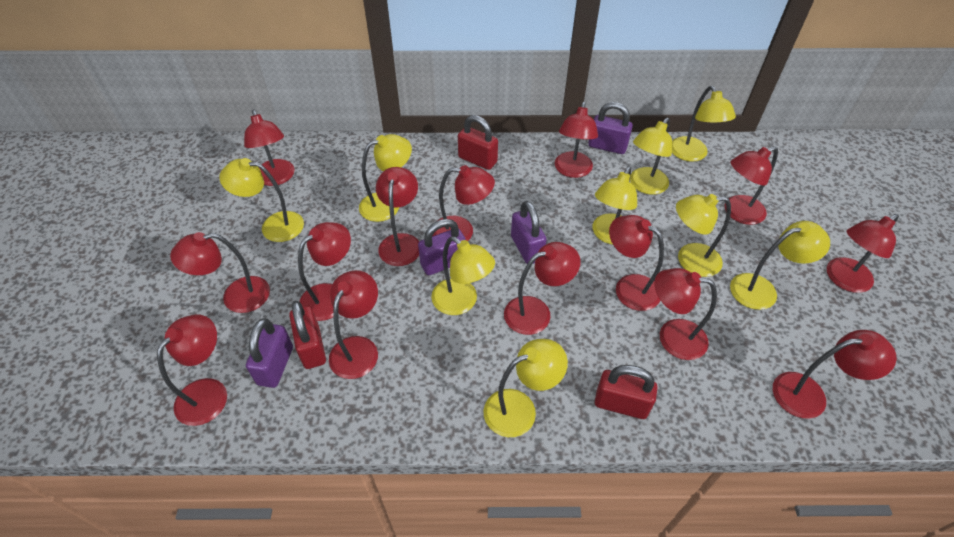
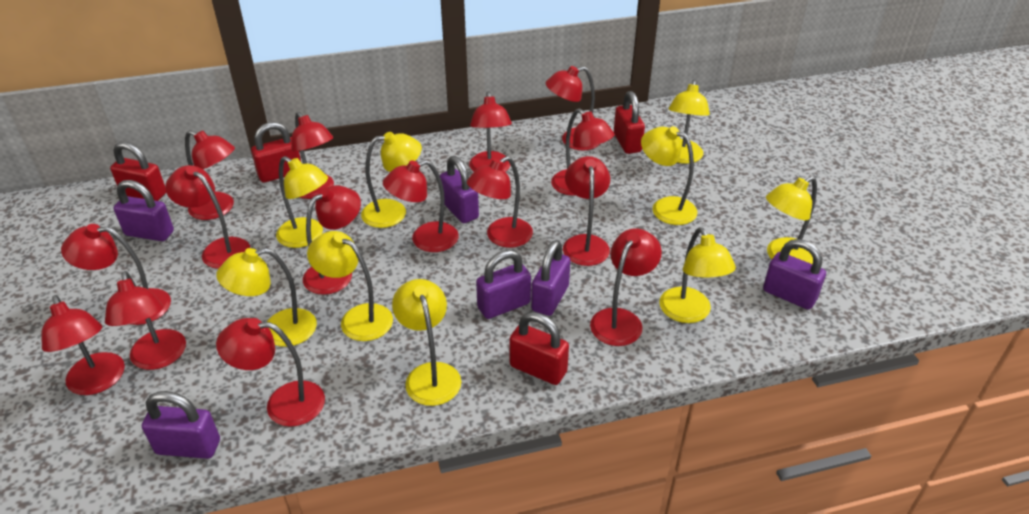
purple padlock: 4 -> 6
red lamp: 14 -> 15
red padlock: 3 -> 4

